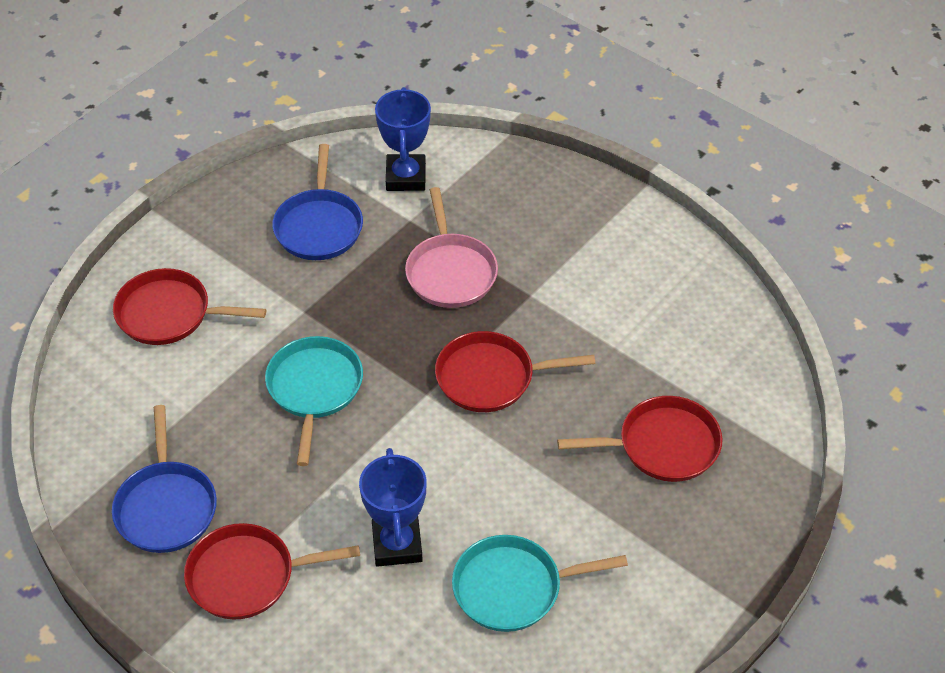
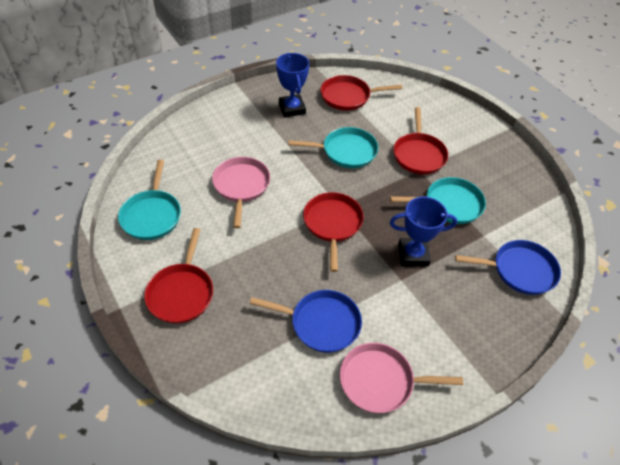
pink pan: 1 -> 2
turquoise pan: 2 -> 3

